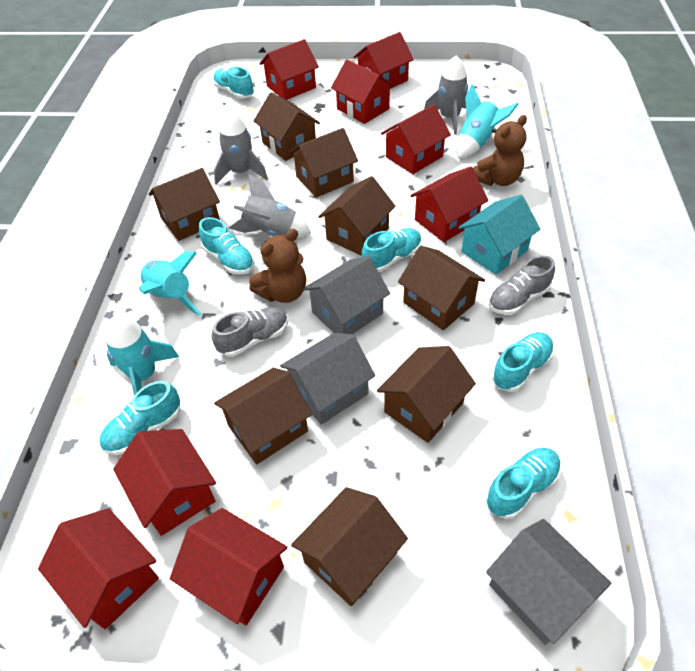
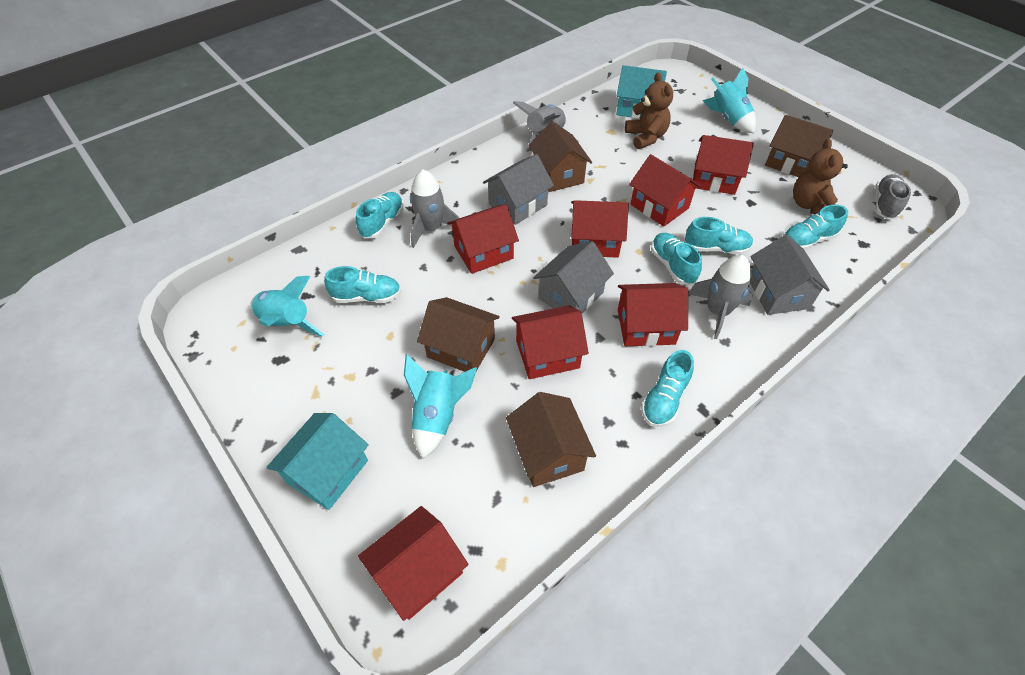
brown house: 8 -> 4
grey shoe: 2 -> 1
red house: 8 -> 7
turquoise house: 1 -> 2

